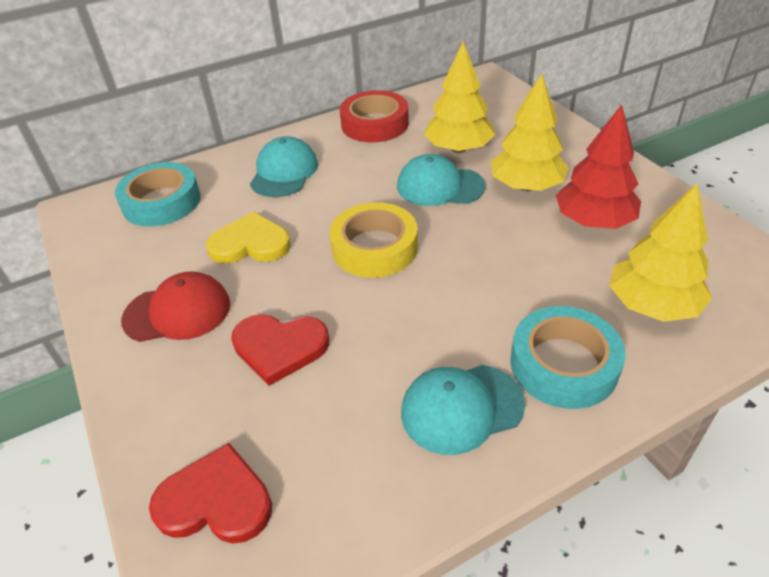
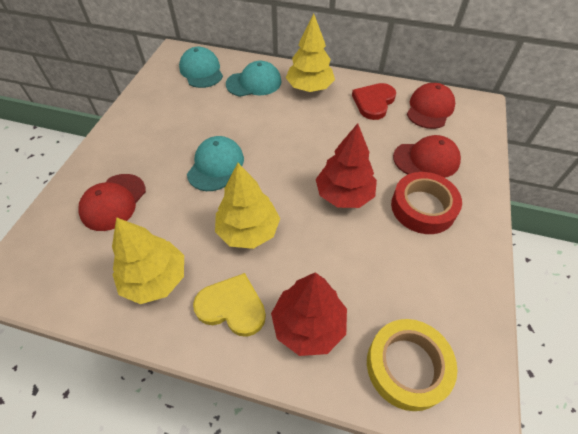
red cap: 1 -> 3
red heart: 2 -> 1
red tree: 1 -> 2
turquoise tape: 2 -> 0

